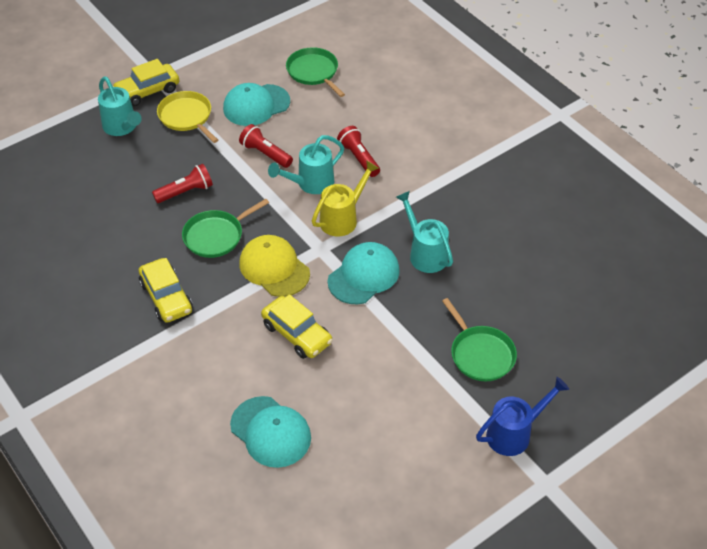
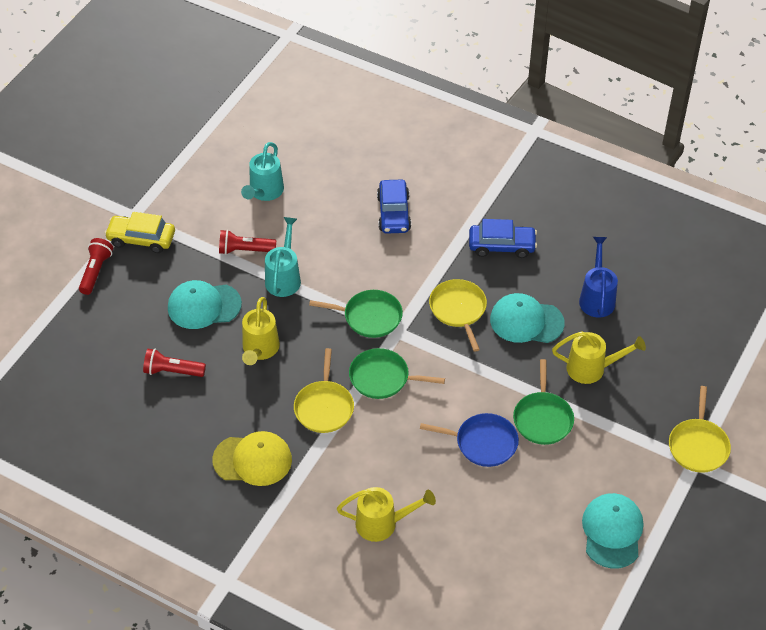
blue car: 0 -> 2
blue pan: 0 -> 1
turquoise watering can: 3 -> 2
yellow car: 3 -> 1
yellow pan: 1 -> 3
yellow watering can: 1 -> 3

